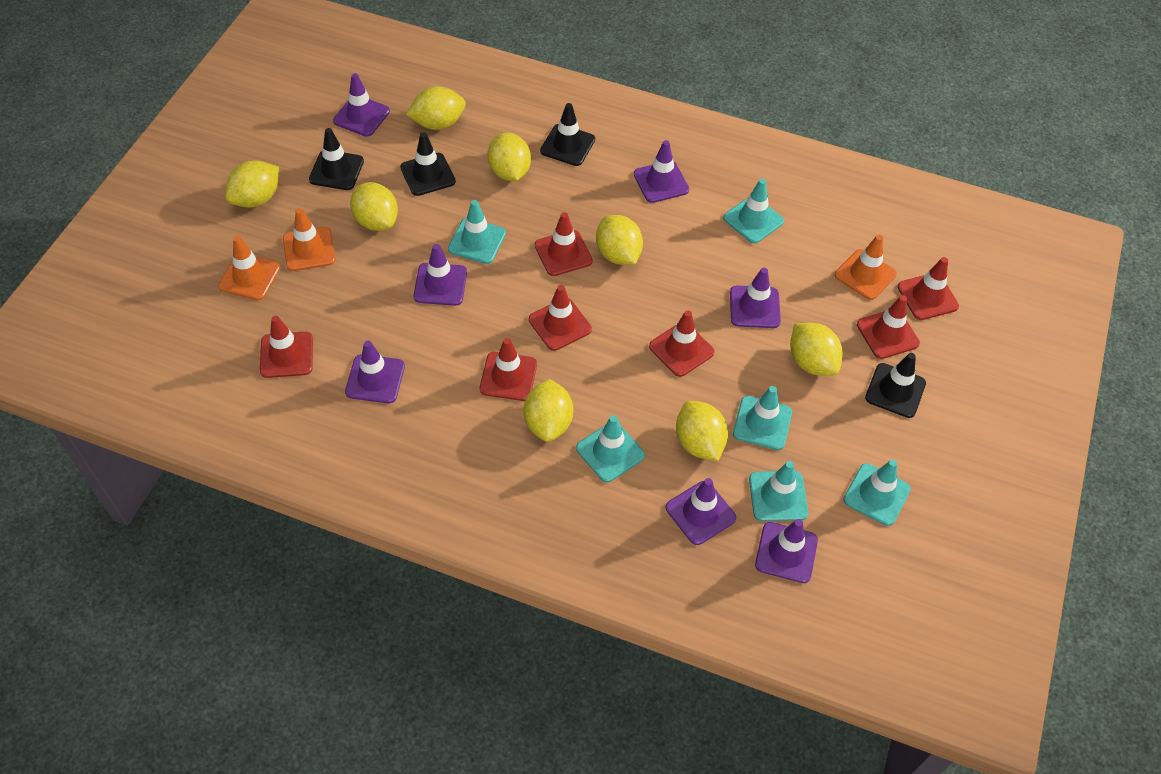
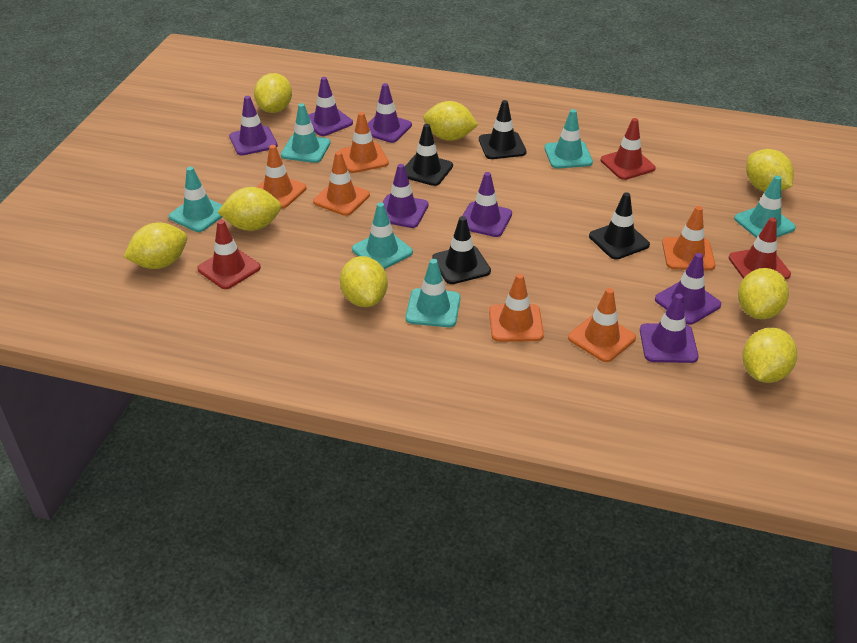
orange traffic cone: 3 -> 6
red traffic cone: 7 -> 3

